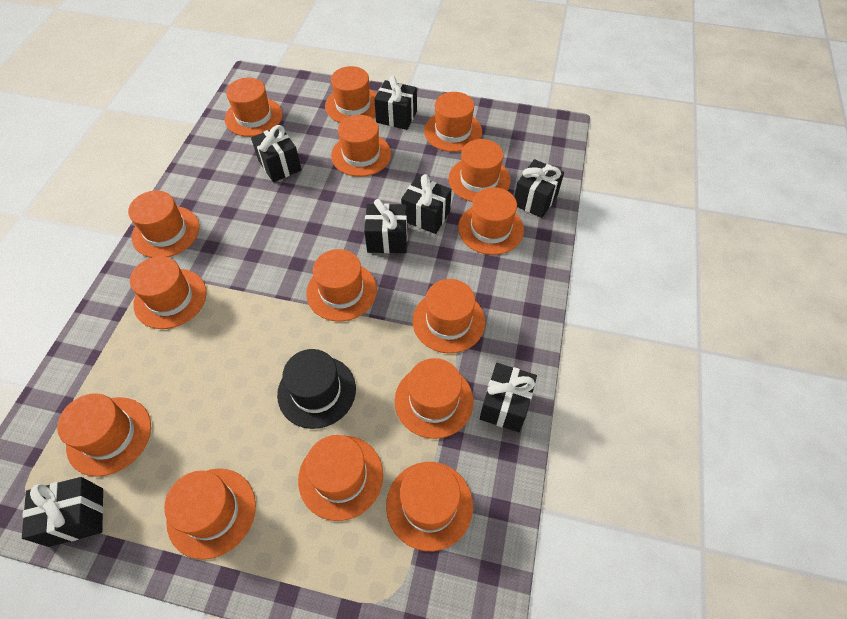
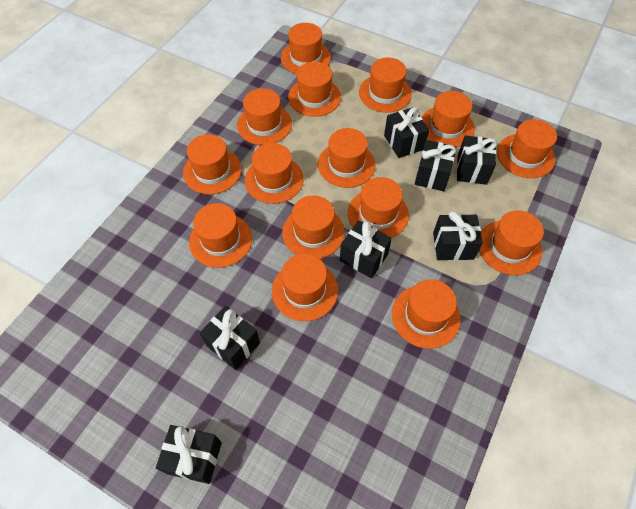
black hat: 1 -> 0

